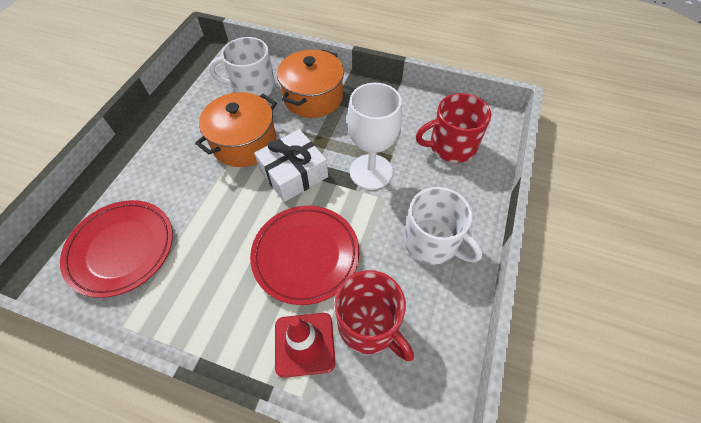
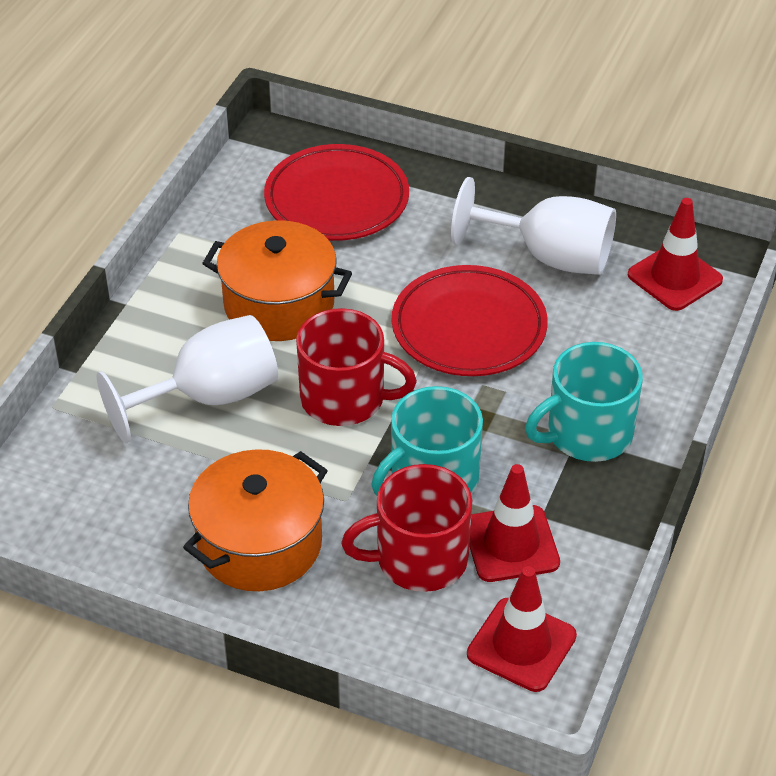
red traffic cone: 1 -> 3
turquoise mug: 0 -> 2
white gift: 1 -> 0
white goblet: 1 -> 2
white mug: 2 -> 0

